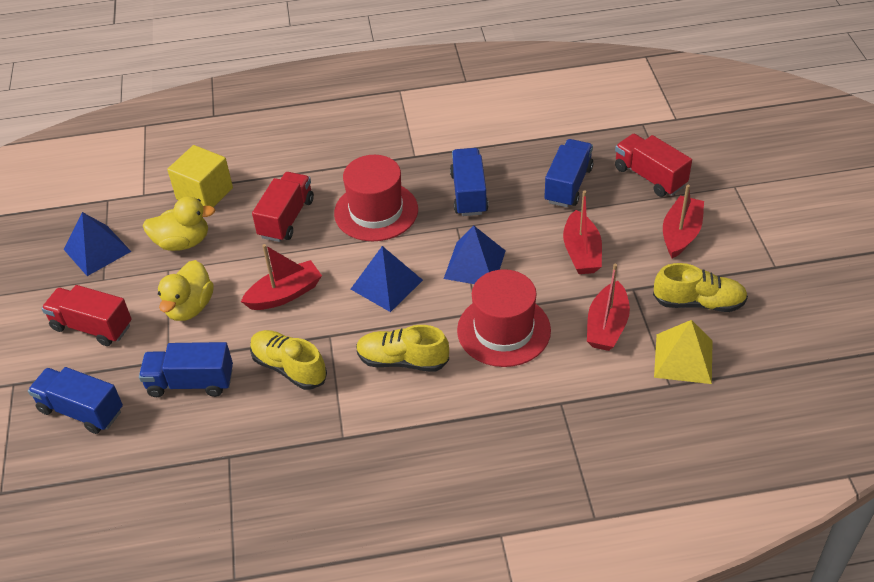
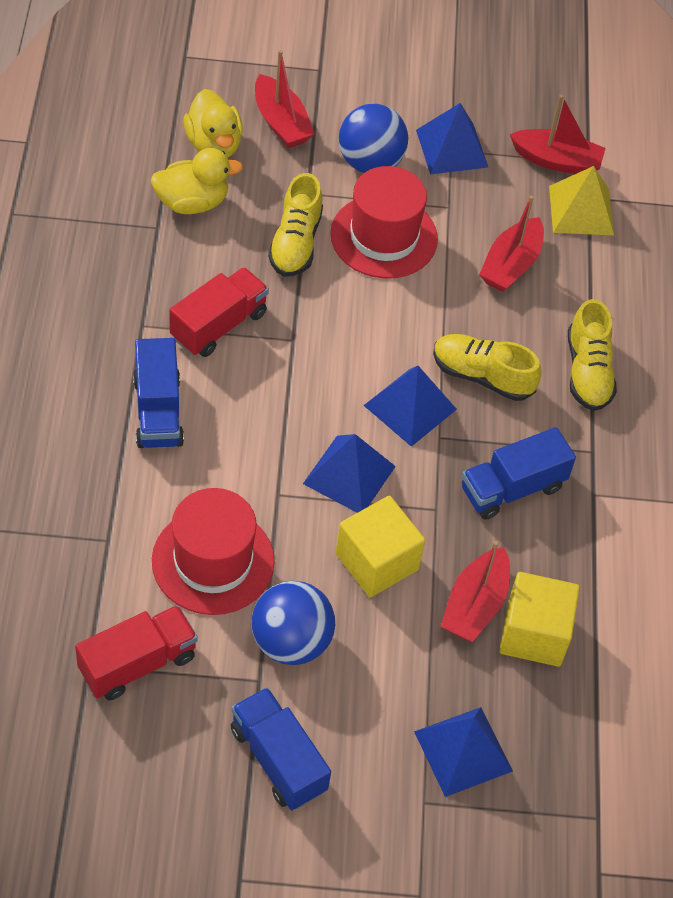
blue ball: 0 -> 2
blue pyramid: 3 -> 4
blue truck: 4 -> 3
red truck: 3 -> 2
yellow cube: 1 -> 2

